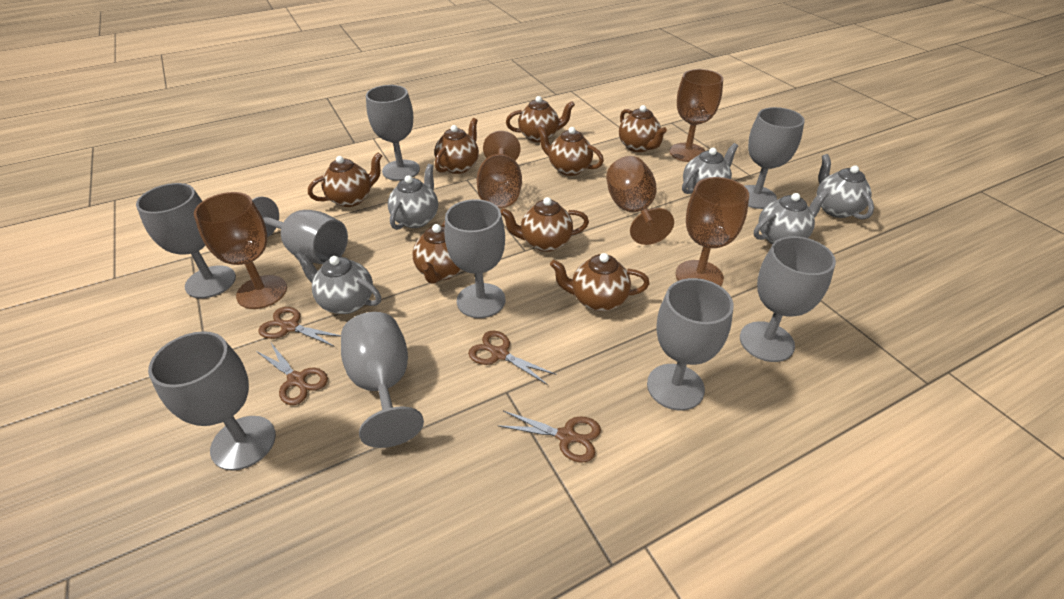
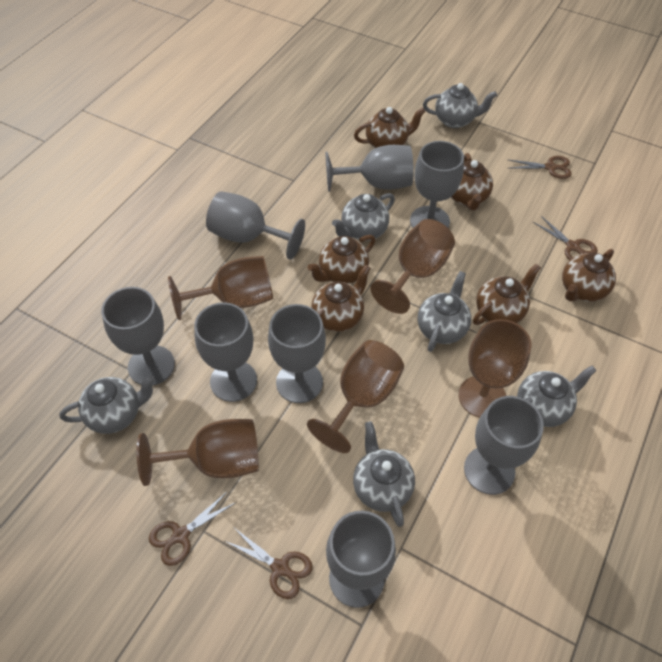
brown teapot: 8 -> 6
grey goblet: 9 -> 8
grey teapot: 5 -> 6

